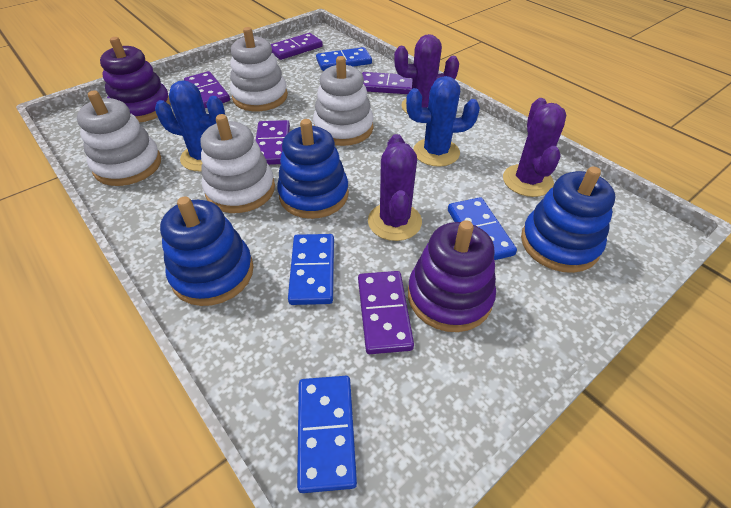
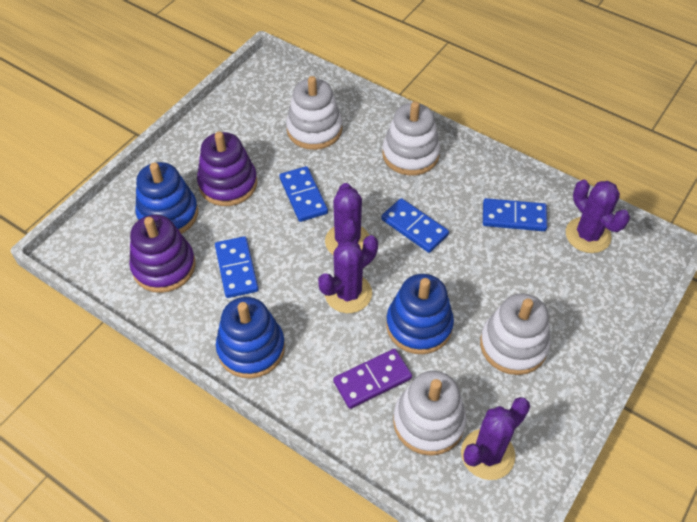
blue cactus: 2 -> 0
purple cactus: 3 -> 4
purple domino: 5 -> 1

